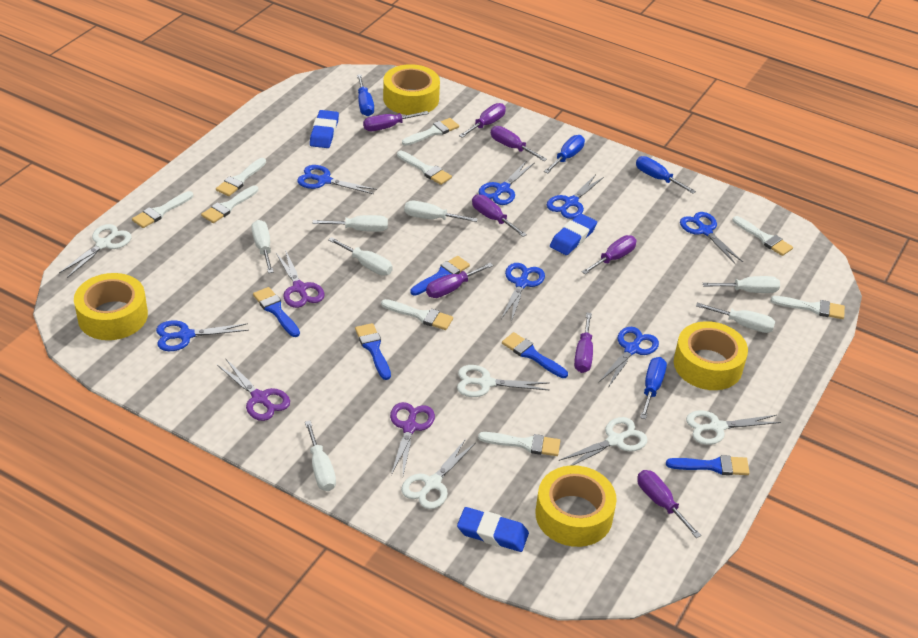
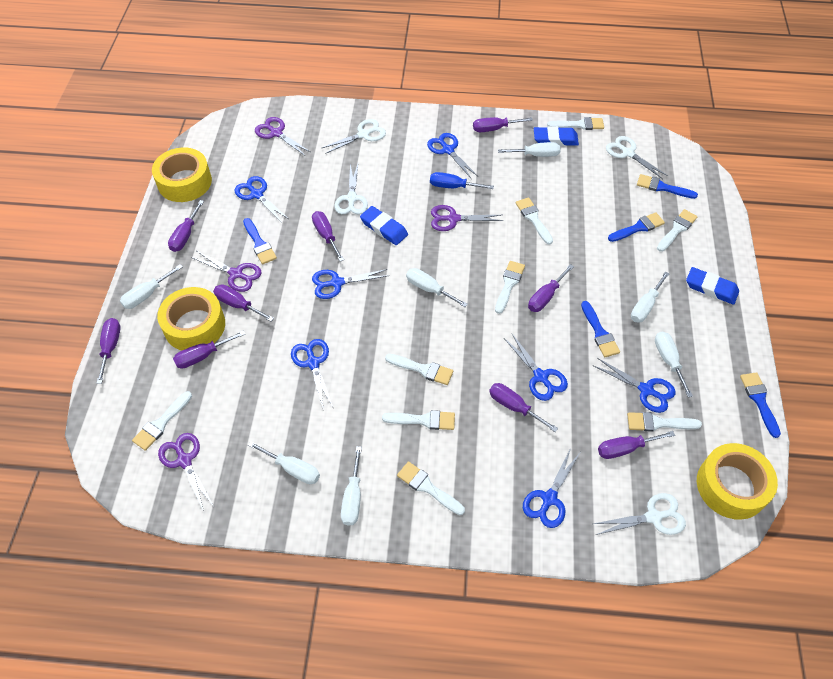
blue screwdriver: 4 -> 1
purple scissors: 3 -> 4
purple screwdriver: 8 -> 9
white scissors: 5 -> 4
yellow tape: 4 -> 3

